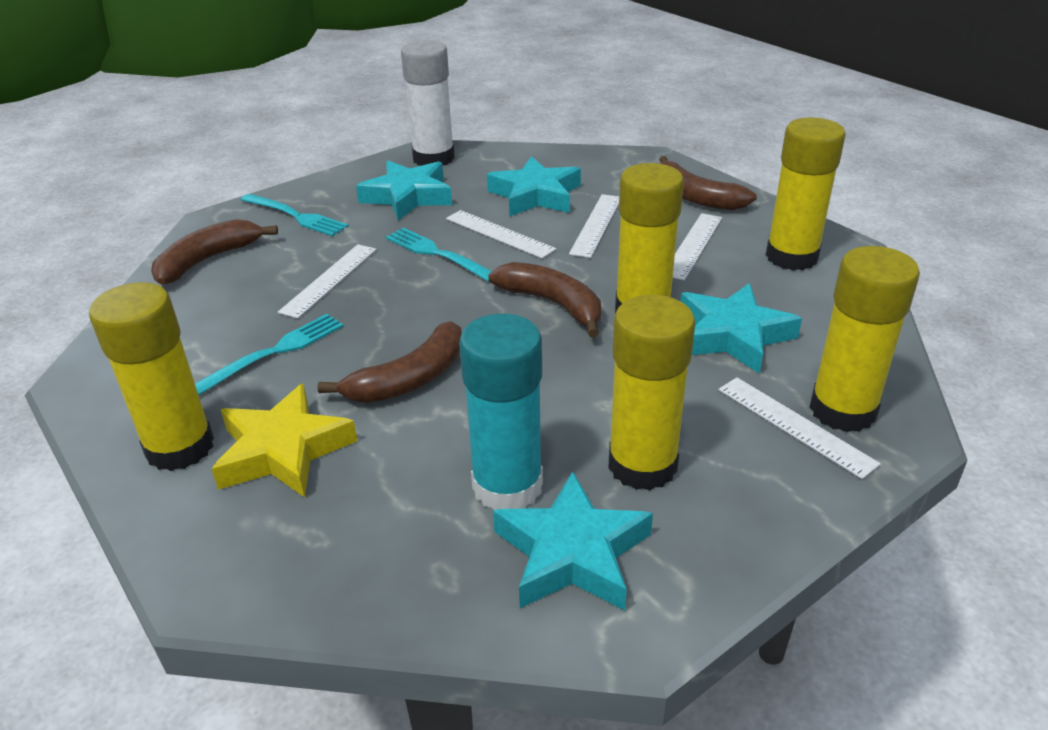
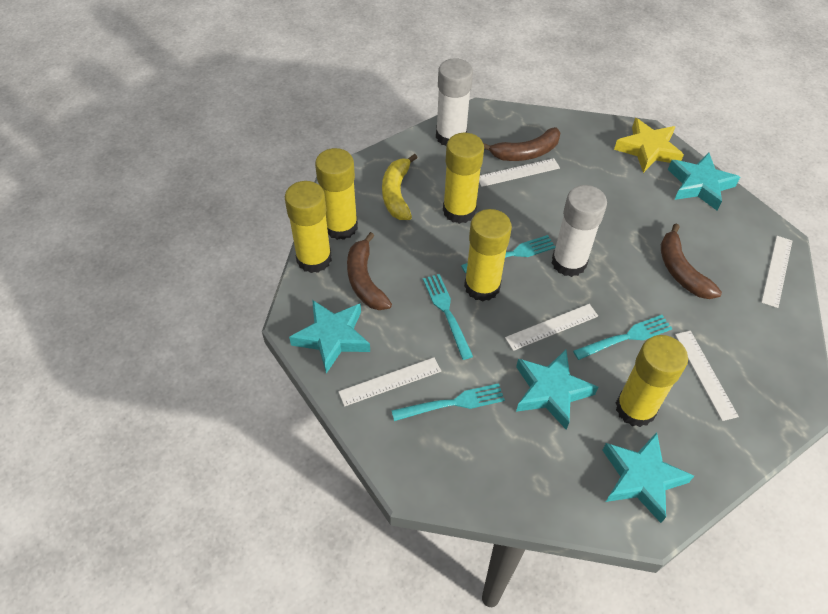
brown banana: 4 -> 3
turquoise fork: 3 -> 4
turquoise glue stick: 1 -> 0
white glue stick: 1 -> 2
yellow banana: 0 -> 1

